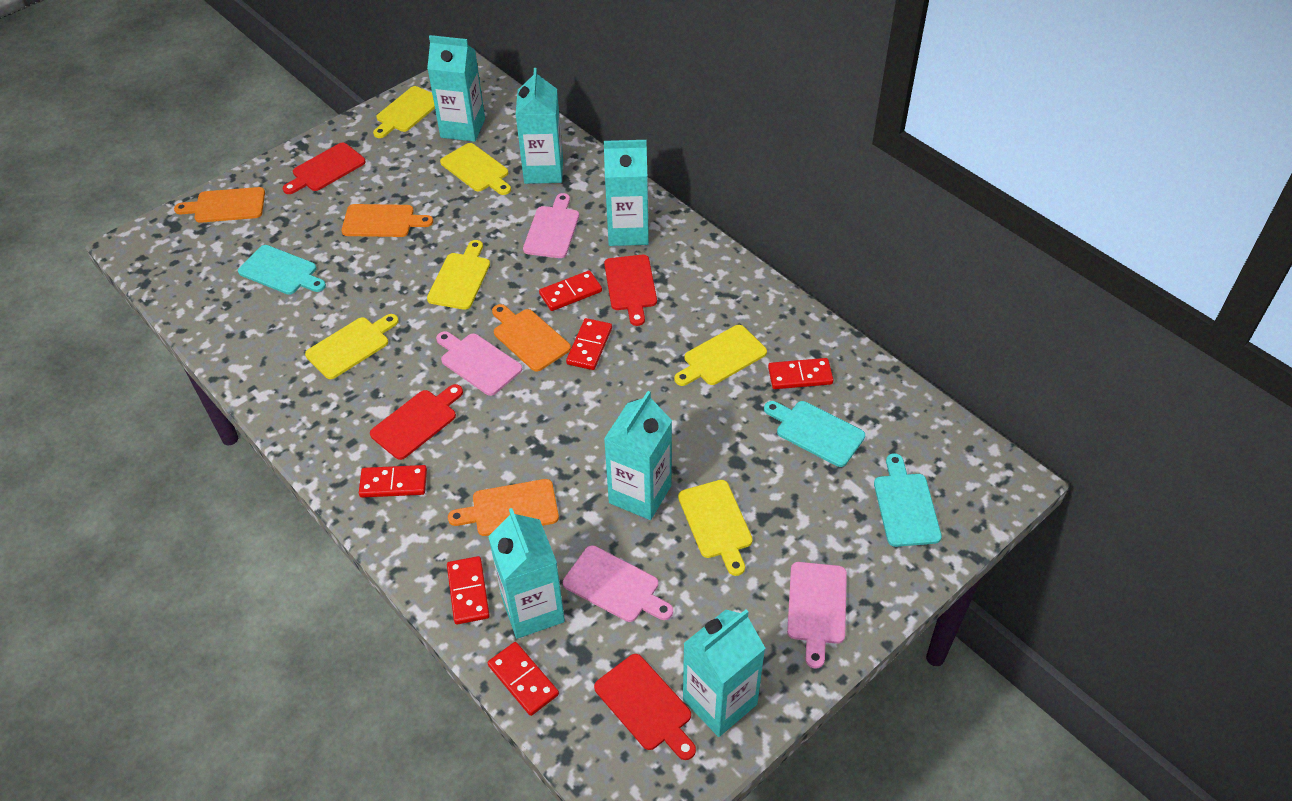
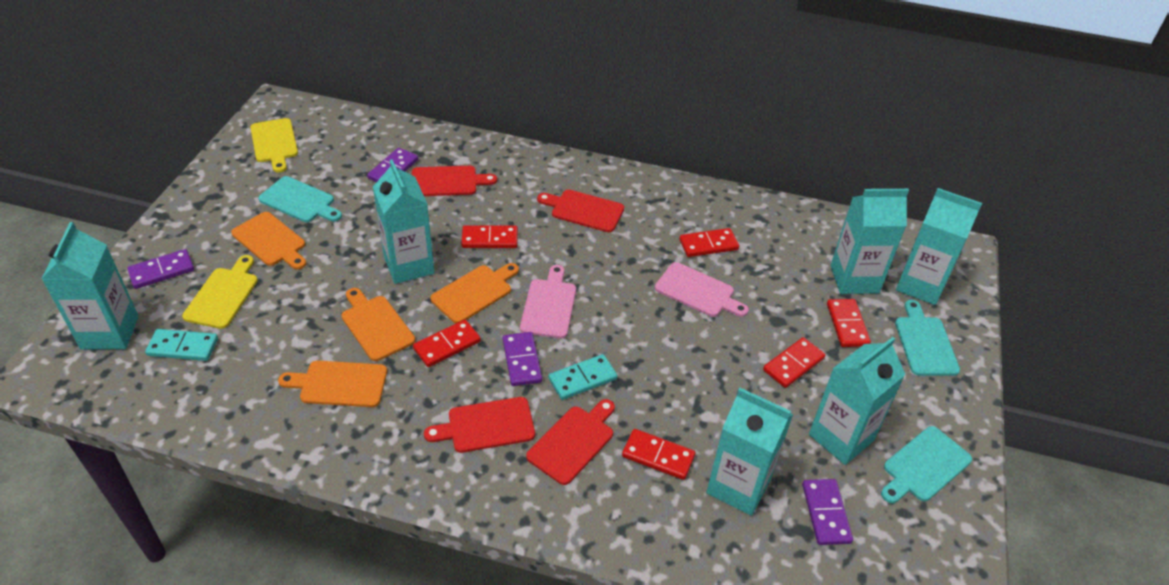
pink cutting board: 4 -> 2
purple domino: 0 -> 4
turquoise domino: 0 -> 2
yellow cutting board: 6 -> 2

